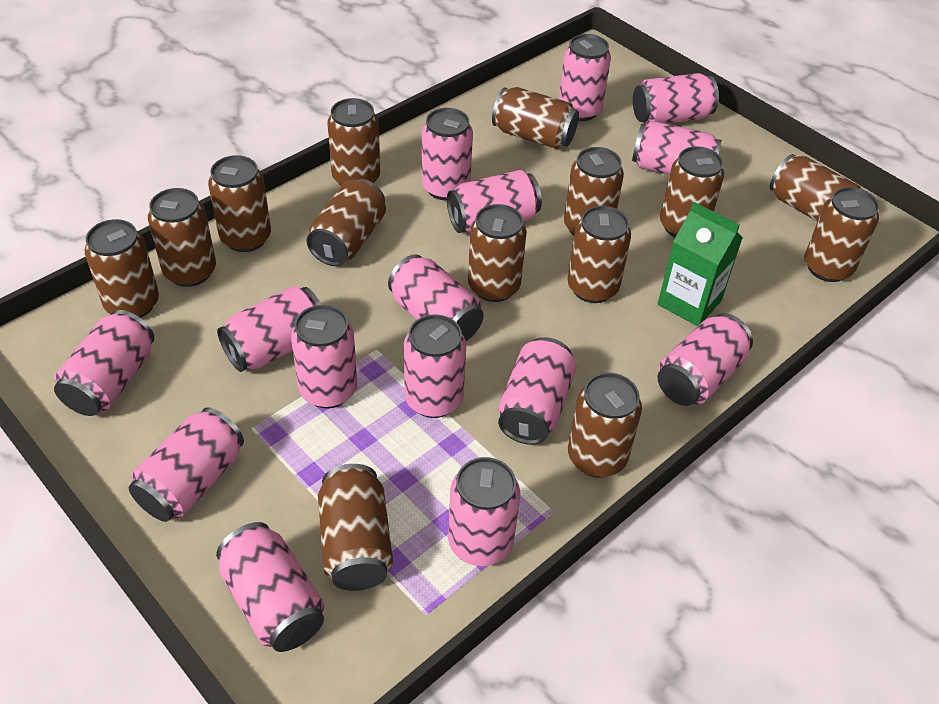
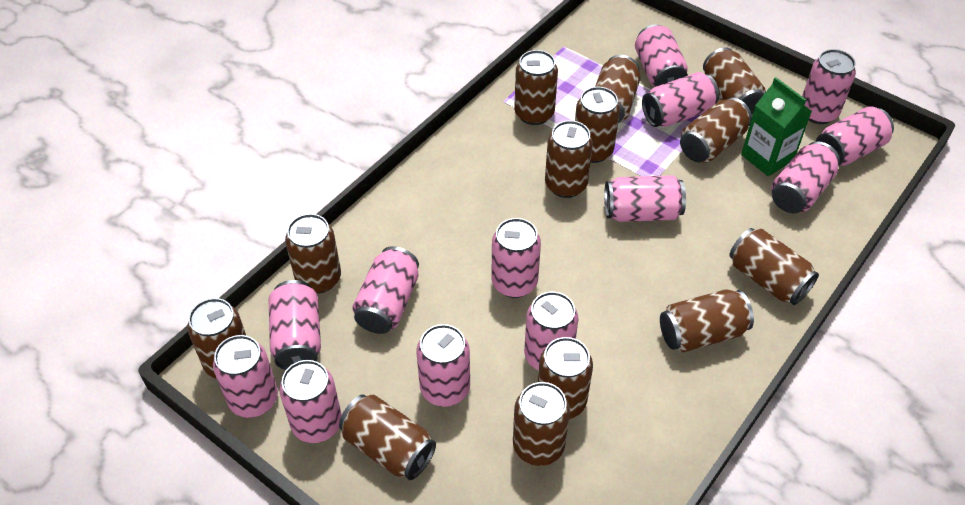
brown can: 14 -> 13
pink can: 15 -> 13

